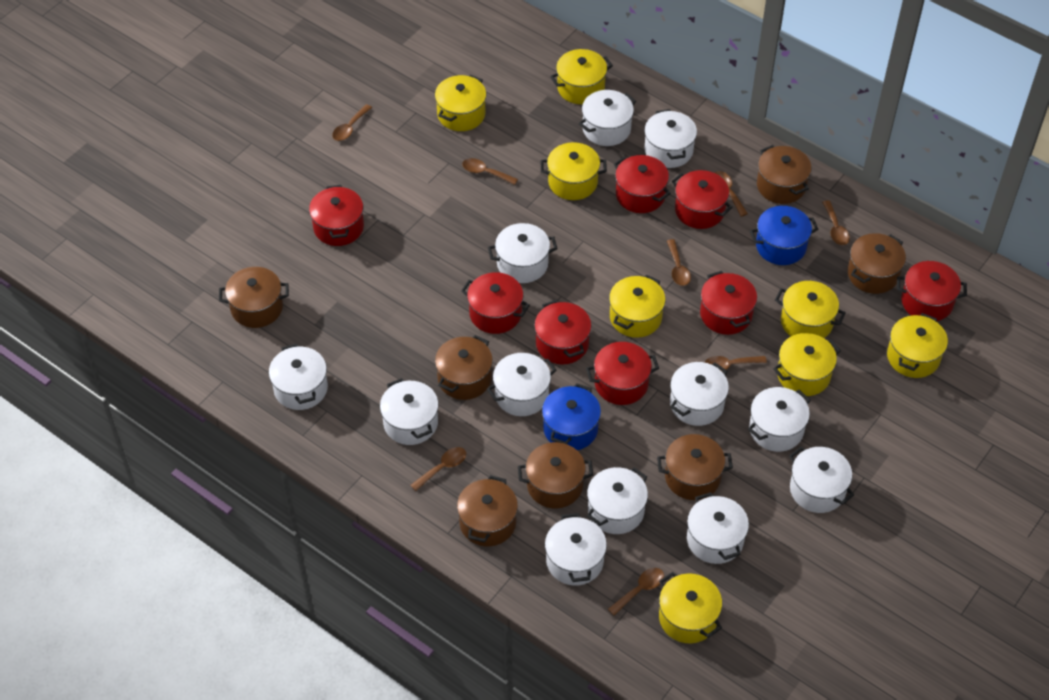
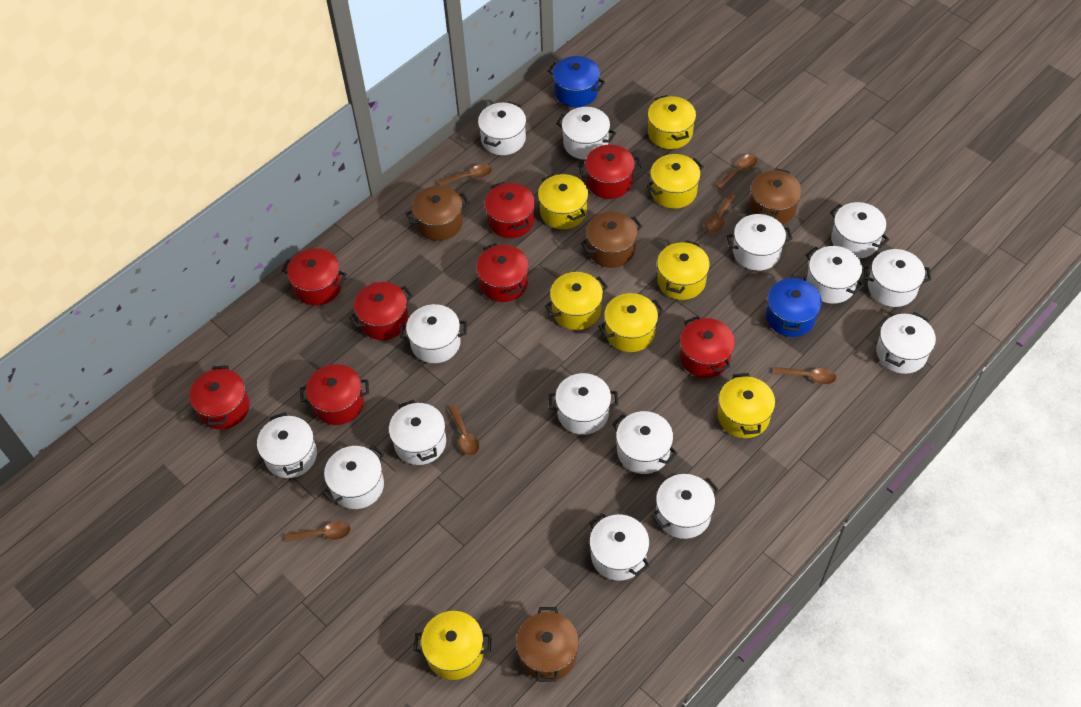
brown pot: 7 -> 4
brown spoon: 8 -> 6
white pot: 12 -> 15

